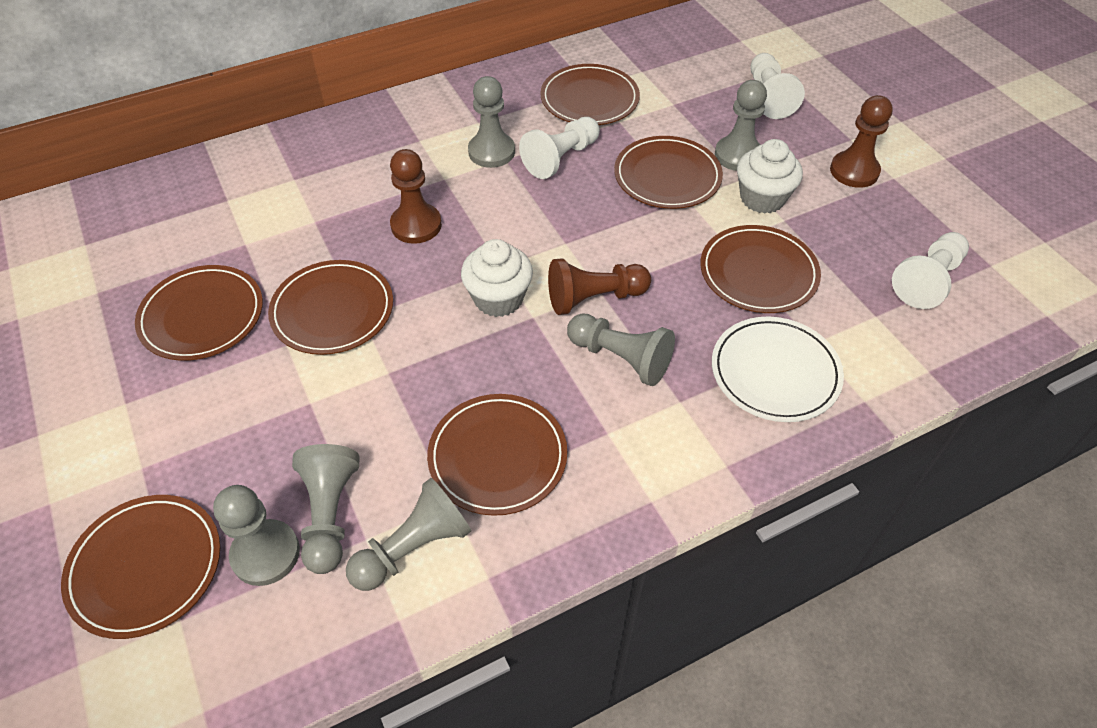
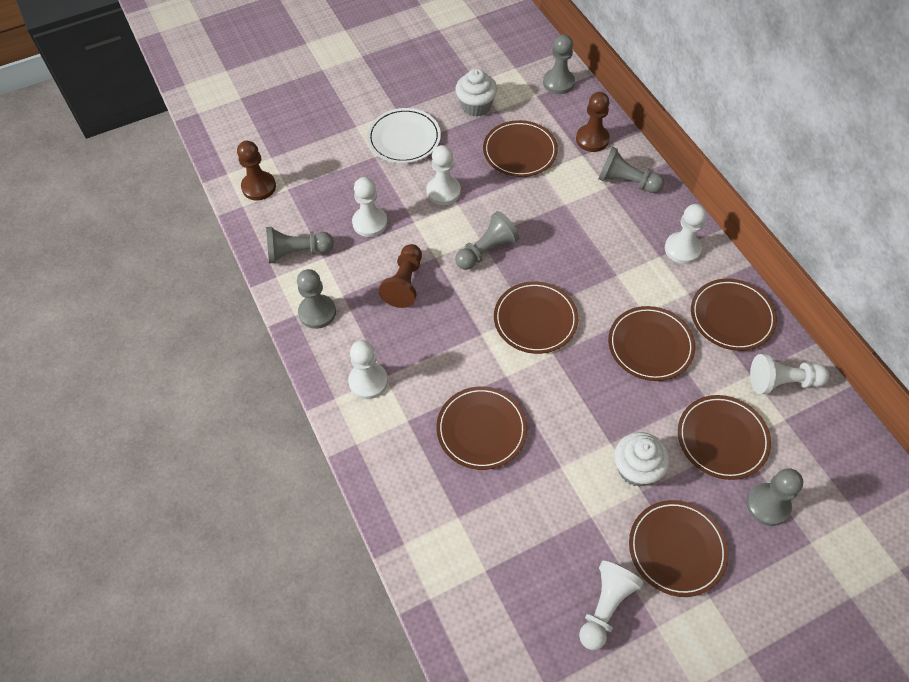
white pawn: 3 -> 6

